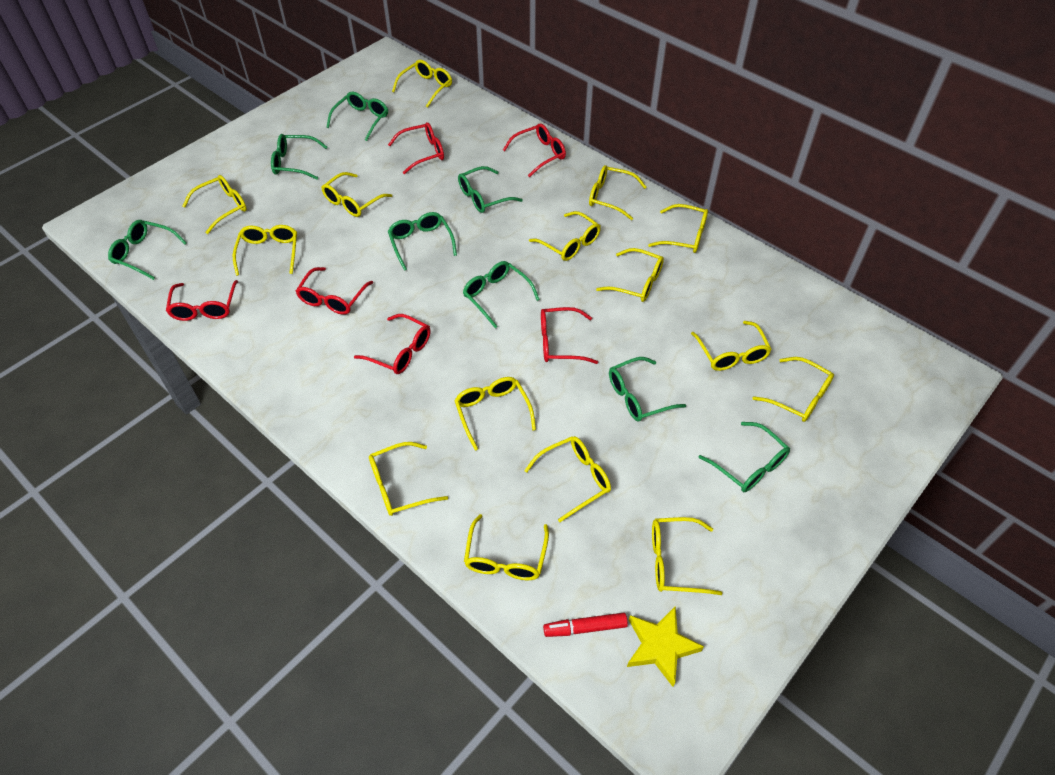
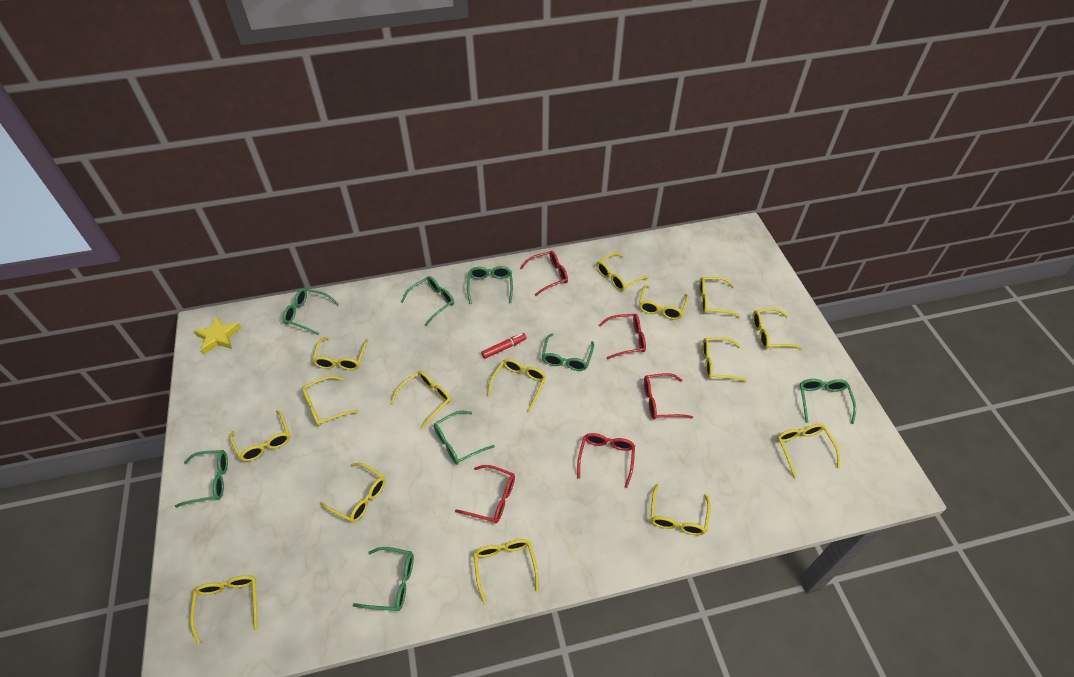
red glasses: 6 -> 5

